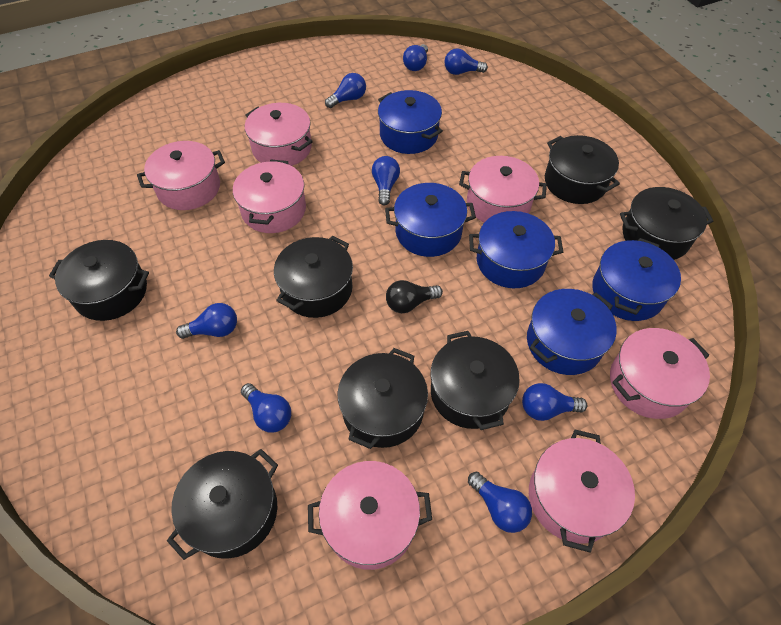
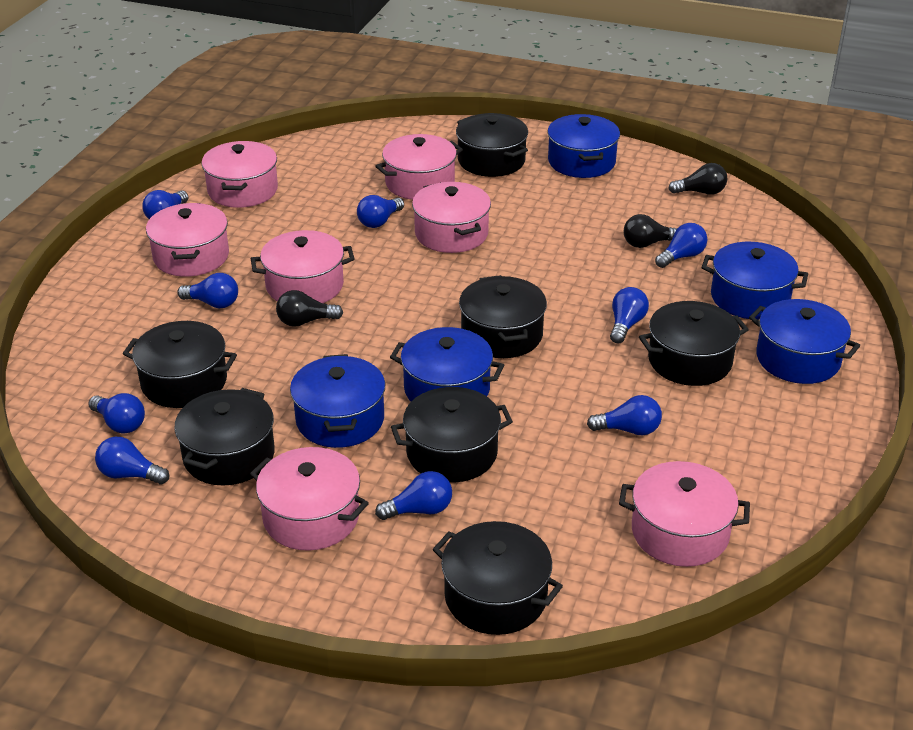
black light bulb: 1 -> 3
blue light bulb: 8 -> 9

